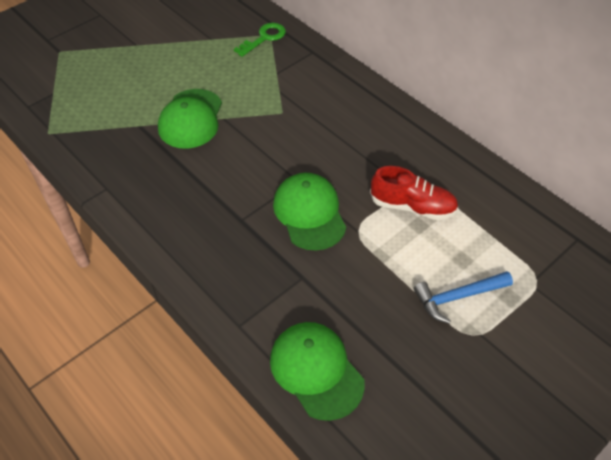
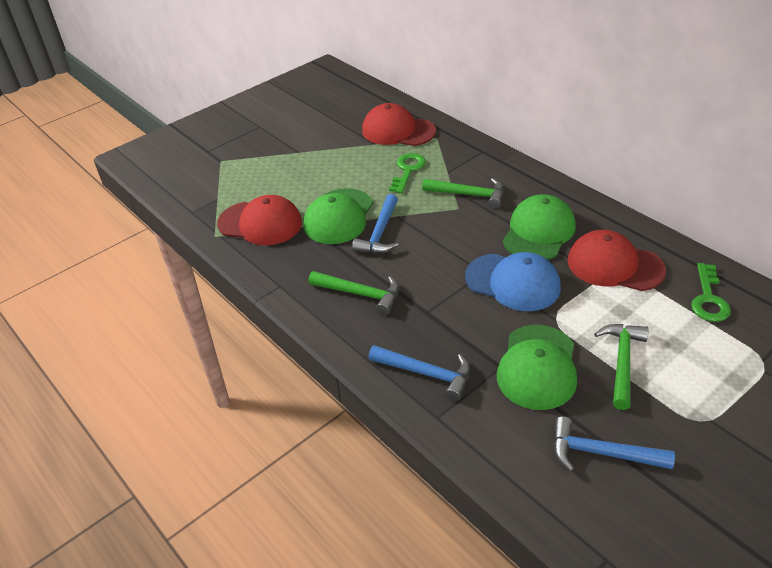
blue cap: 0 -> 1
blue hammer: 1 -> 3
green hammer: 0 -> 3
green key: 1 -> 2
red cap: 0 -> 3
red shoe: 1 -> 0

